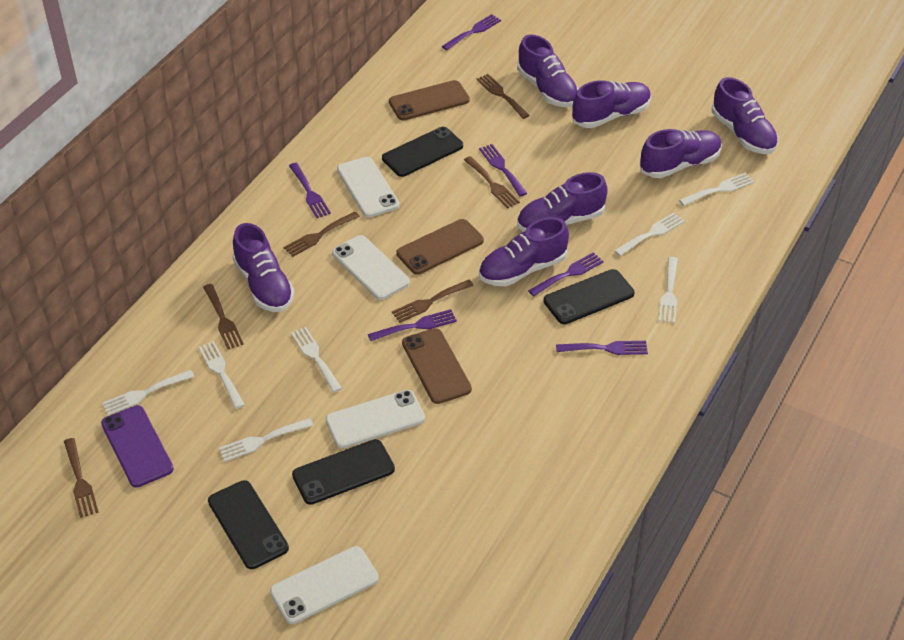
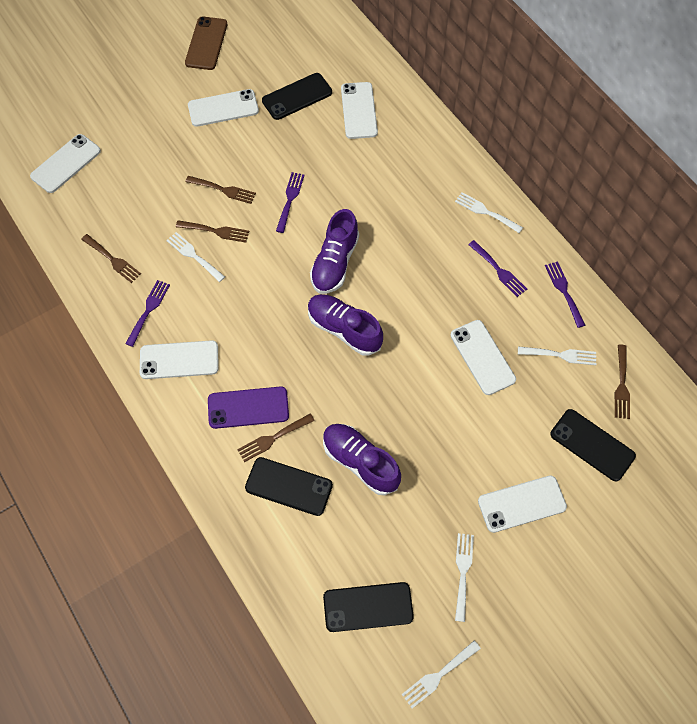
brown fork: 6 -> 5
brown phone: 3 -> 1
purple fork: 6 -> 4
purple shoe: 7 -> 3
white fork: 7 -> 5
white phone: 4 -> 6

